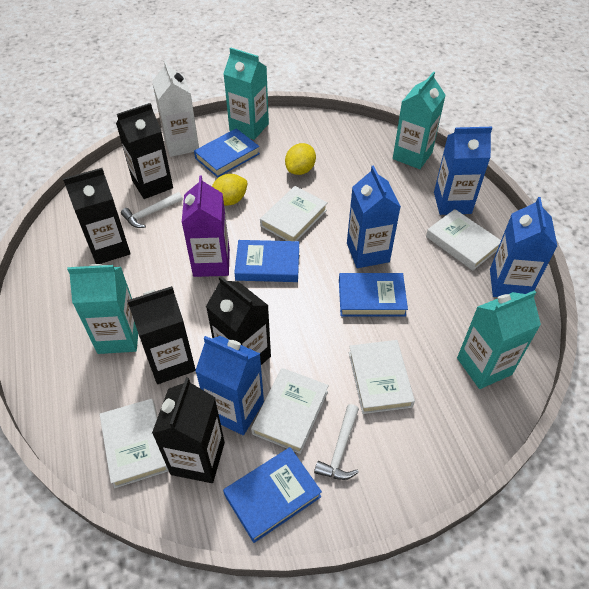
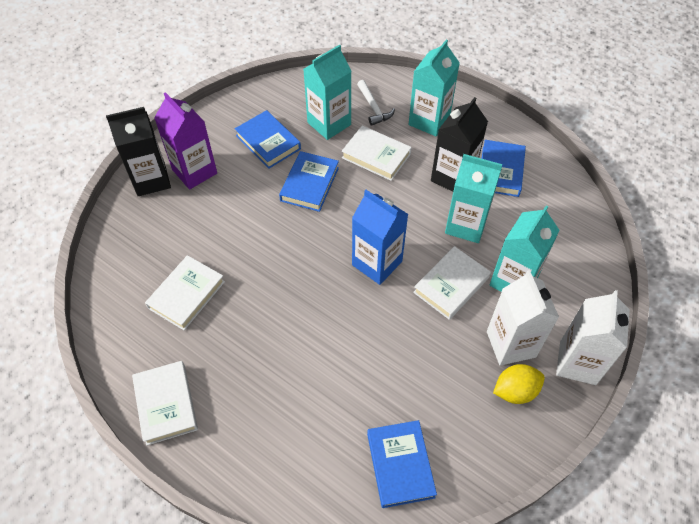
black carton: 5 -> 2
blue carton: 4 -> 1
white book: 5 -> 4
white carton: 1 -> 2
white hammer: 2 -> 1
yellow lemon: 2 -> 1

